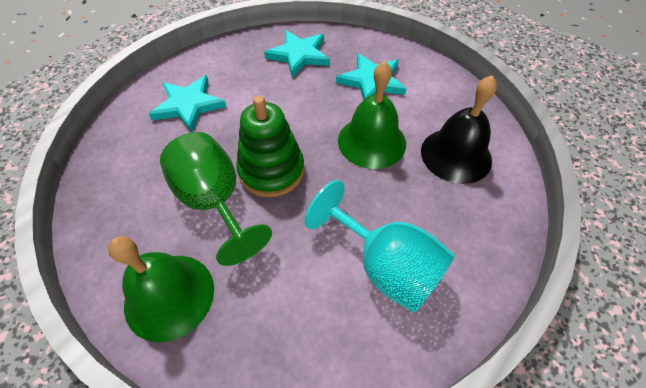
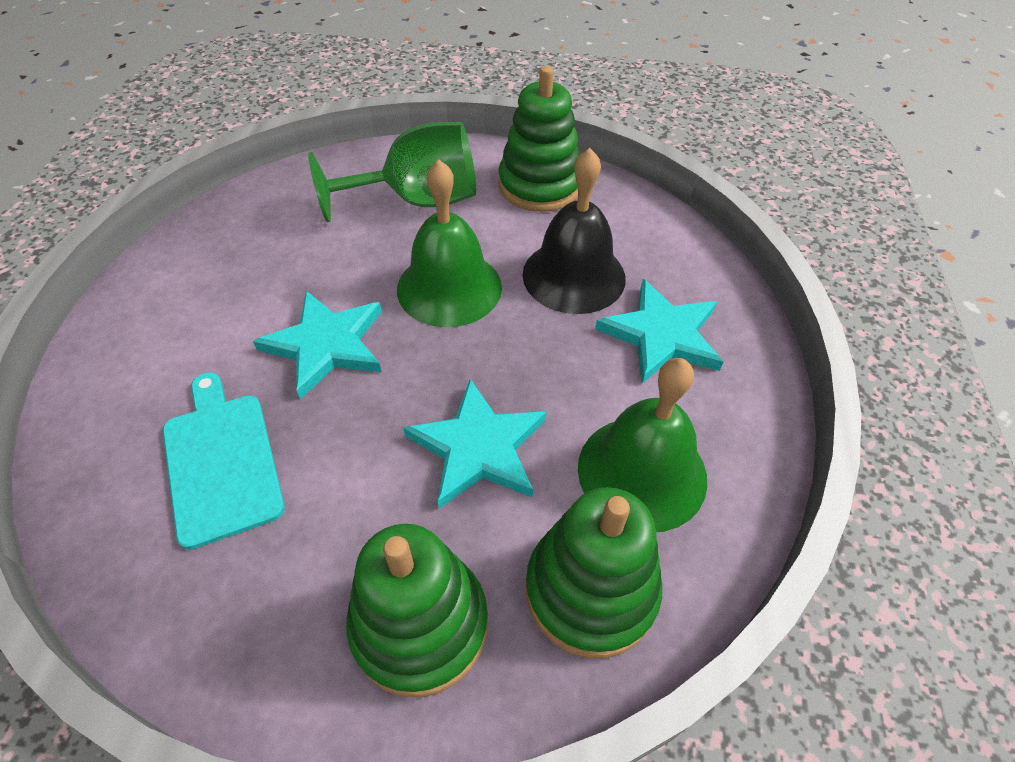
green stacking toy: 1 -> 3
turquoise cutting board: 0 -> 1
turquoise goblet: 1 -> 0

